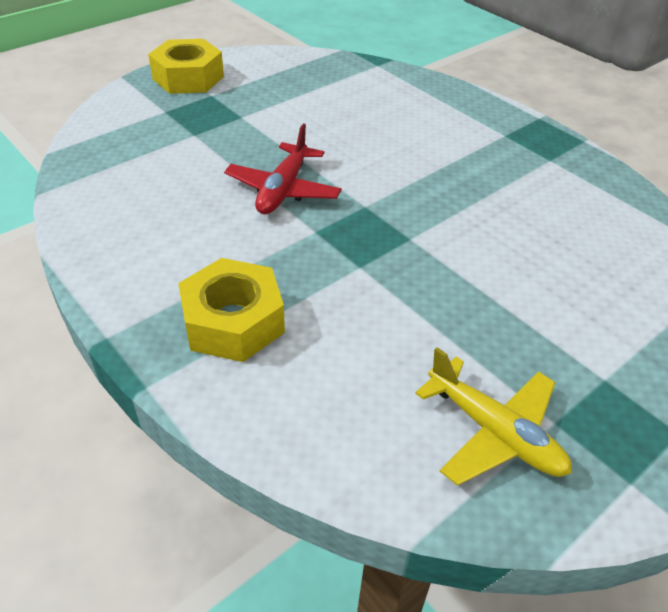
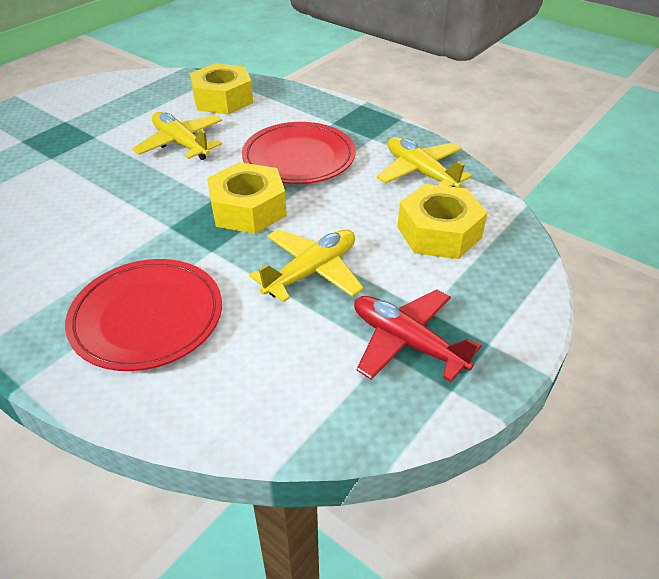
red plate: 0 -> 2
yellow nut: 2 -> 3
yellow plane: 1 -> 3

